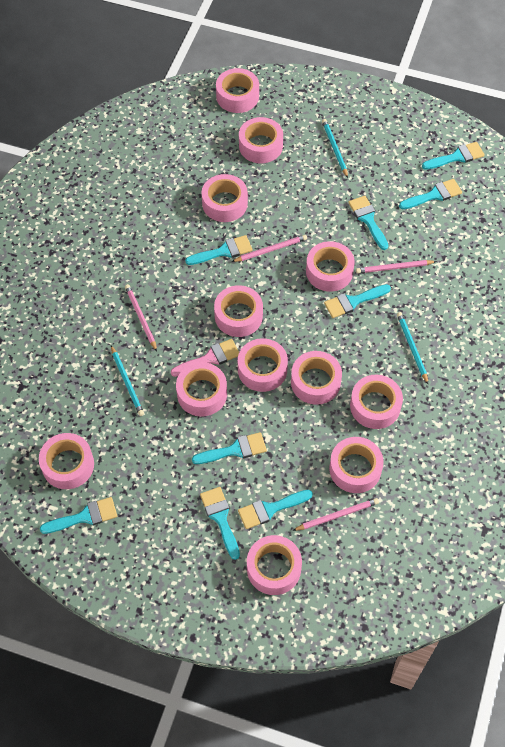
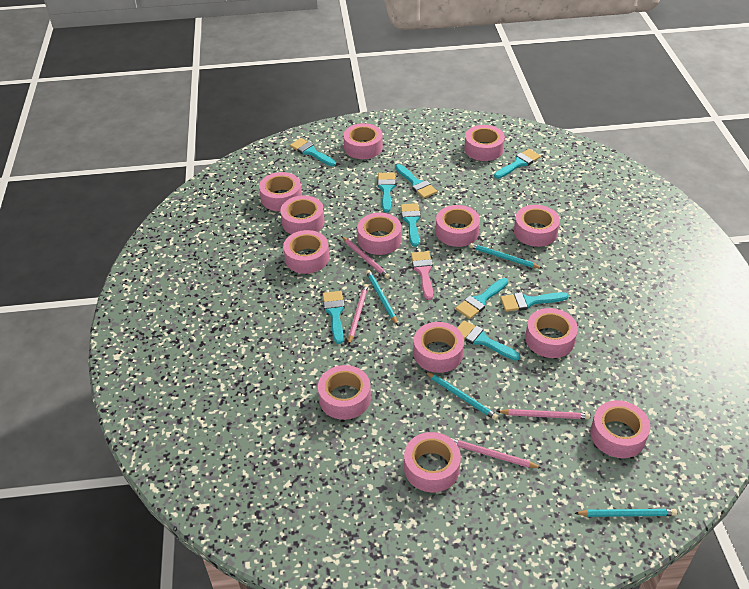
pink tape: 12 -> 13
turquoise pencil: 3 -> 4

